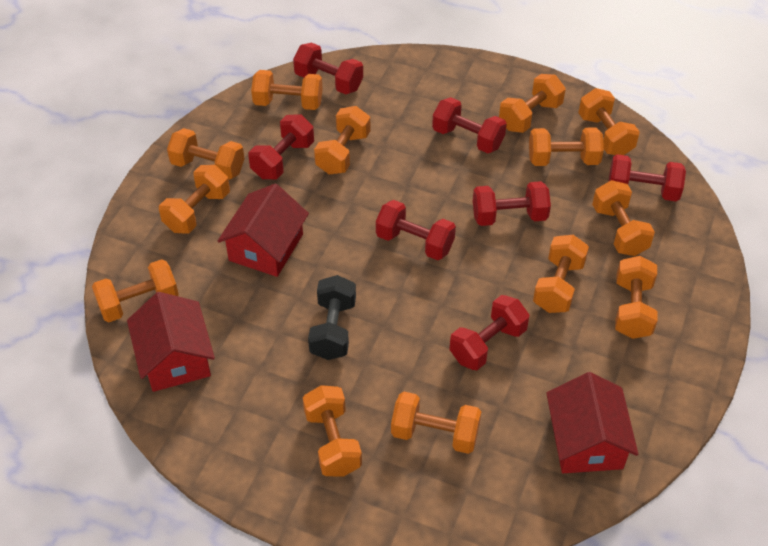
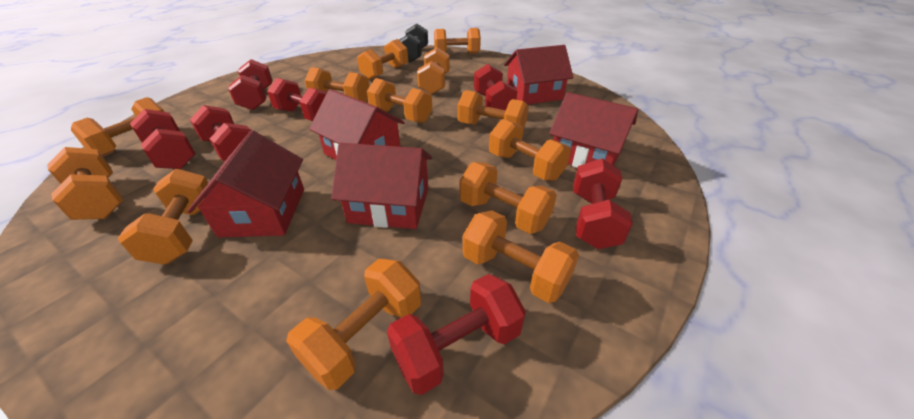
red house: 3 -> 5

